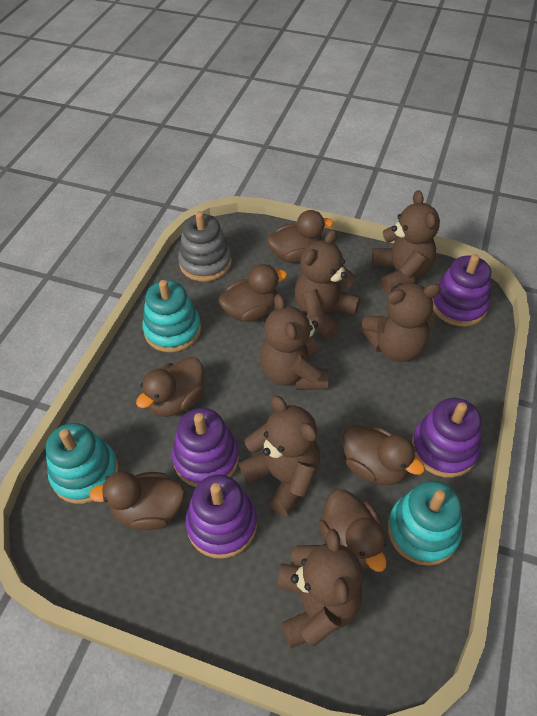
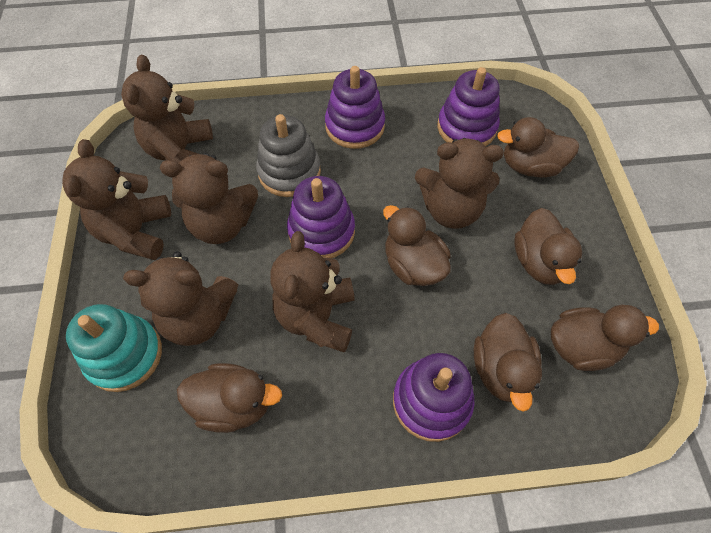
turquoise stacking toy: 3 -> 1

